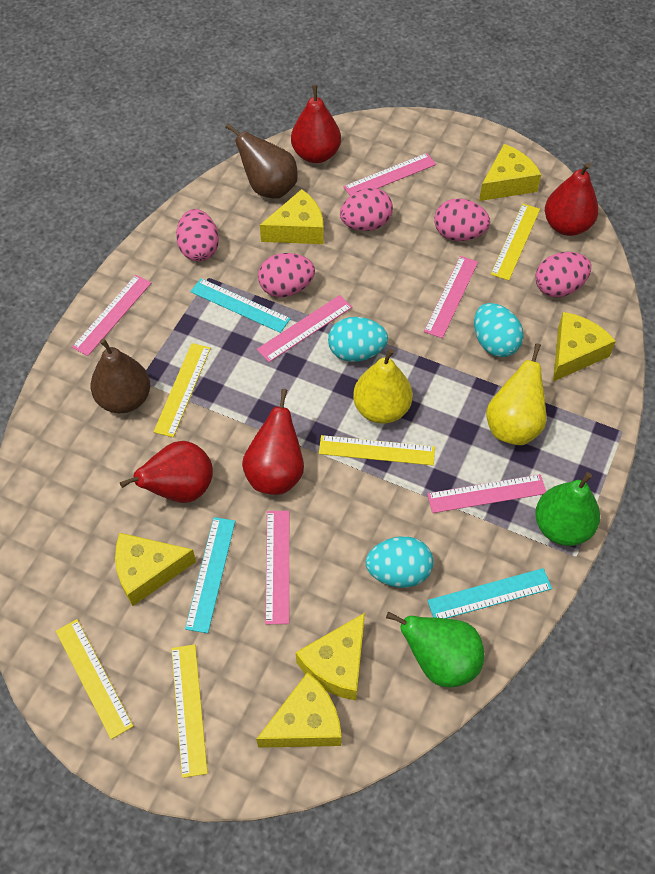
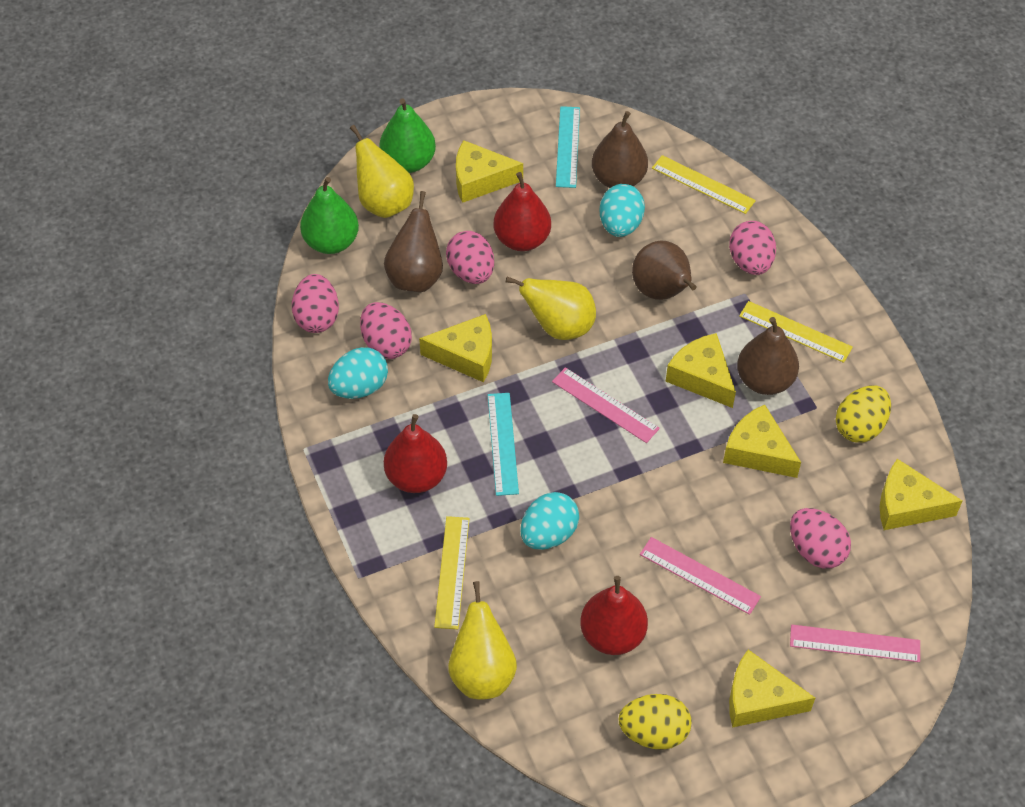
brown pear: 2 -> 4
pink ruler: 6 -> 3
red pear: 4 -> 3
turquoise ruler: 3 -> 2
yellow egg: 0 -> 2
yellow pear: 2 -> 3
yellow ruler: 5 -> 3

